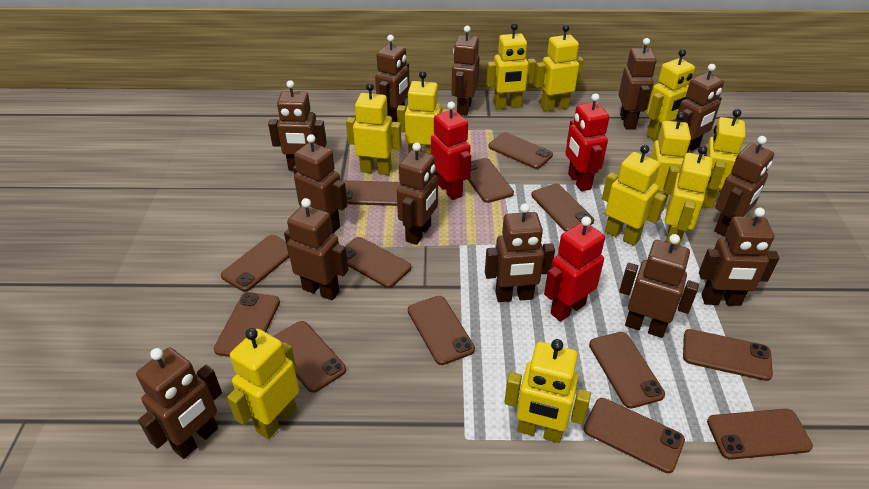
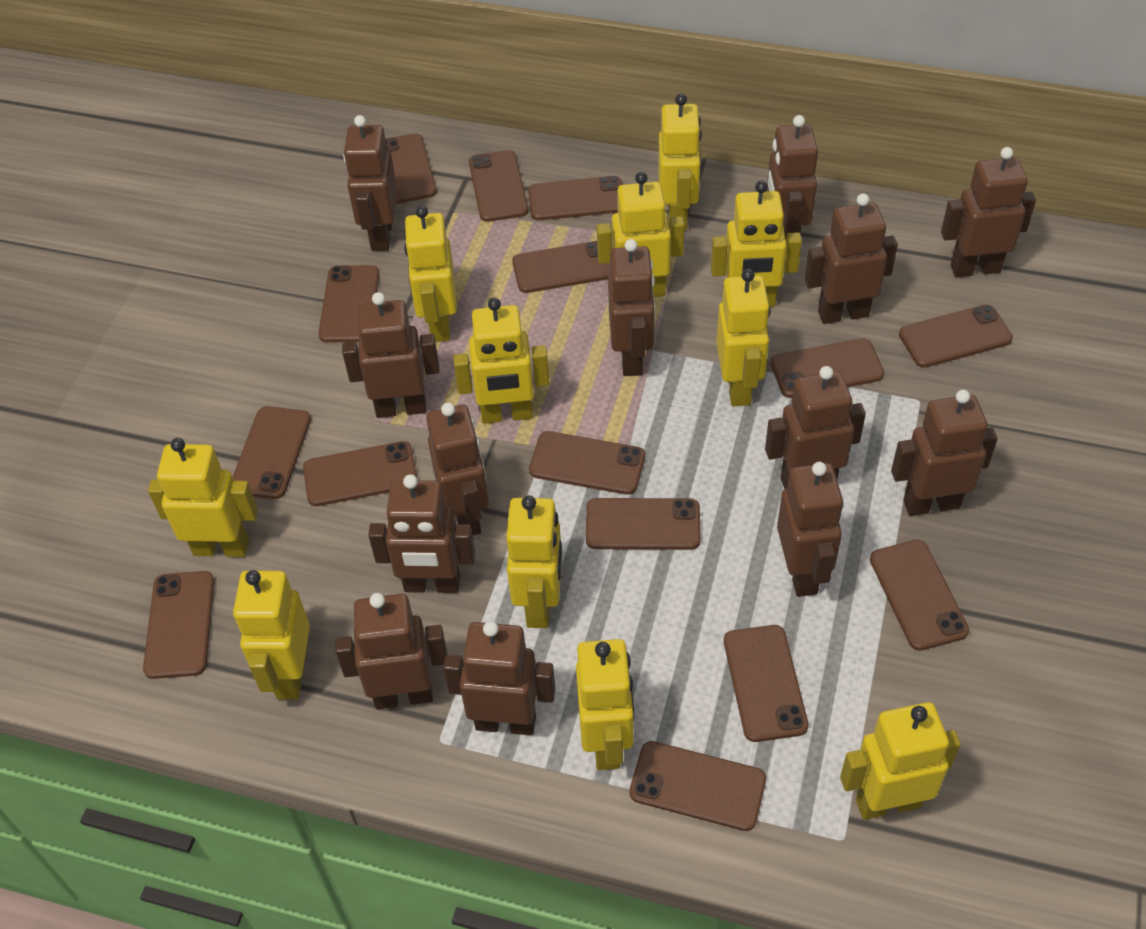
brown phone: 13 -> 15
red robot: 3 -> 0

